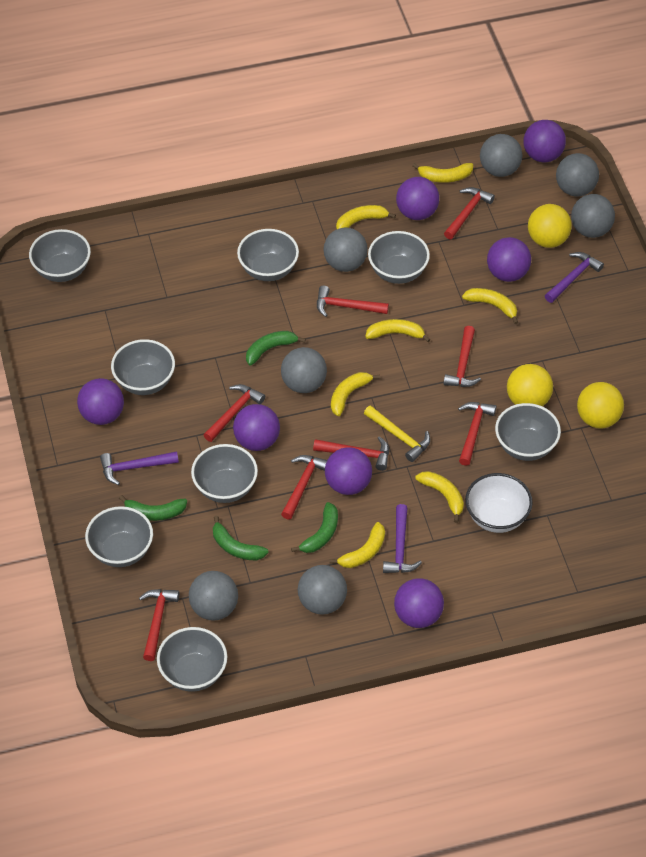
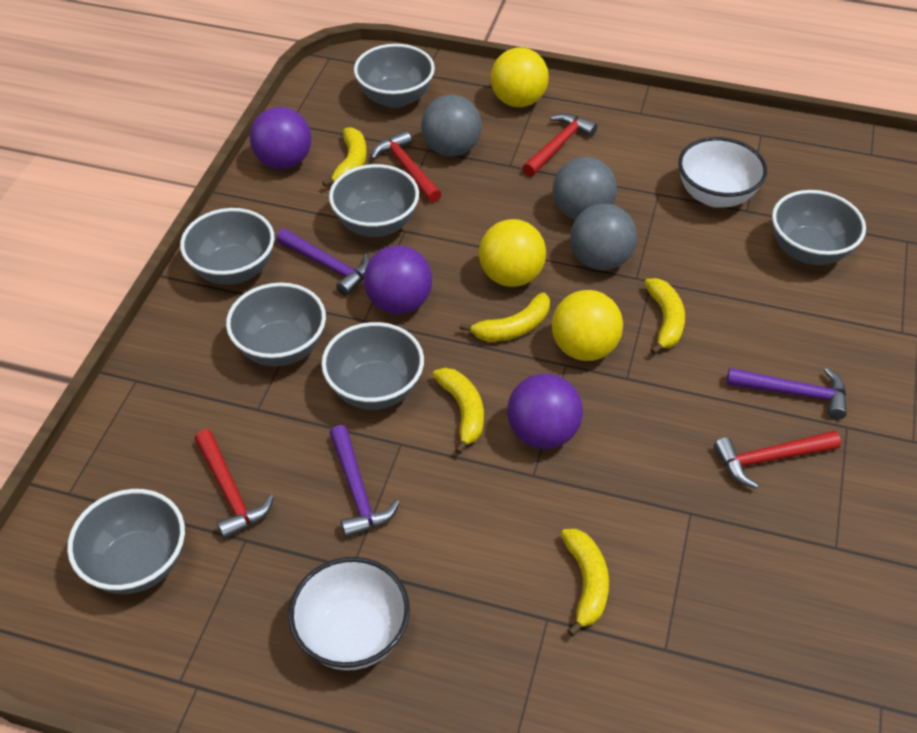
green banana: 4 -> 0
grey ball: 7 -> 3
grey bowl: 8 -> 7
purple ball: 7 -> 3
red hammer: 8 -> 4
white bowl: 1 -> 2
yellow banana: 7 -> 5
yellow hammer: 1 -> 0

